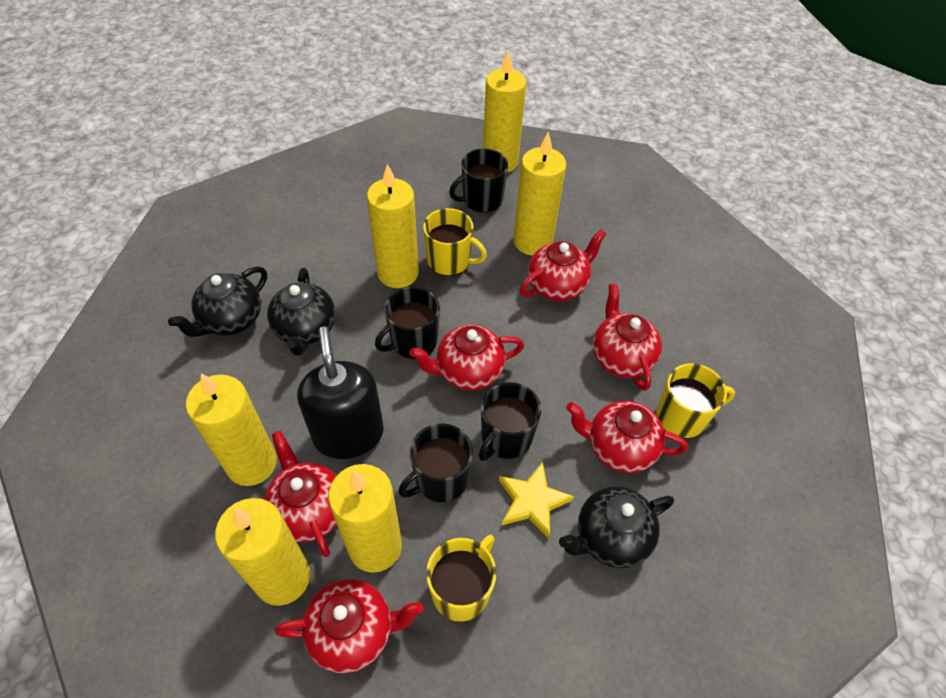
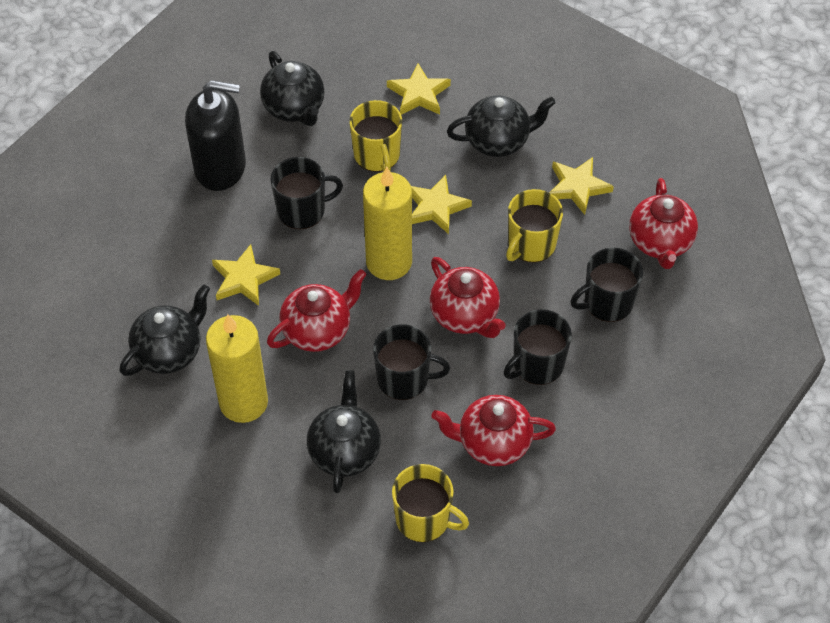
black teapot: 3 -> 4
red teapot: 6 -> 4
yellow candle: 6 -> 2
yellow star: 1 -> 4

